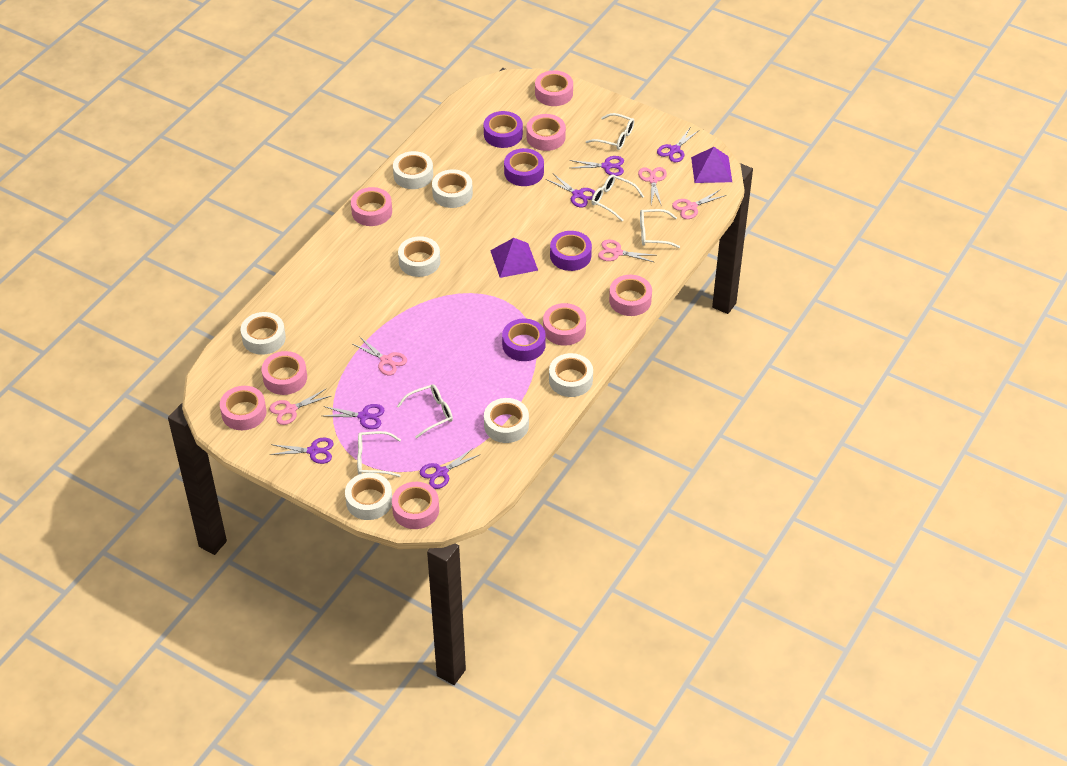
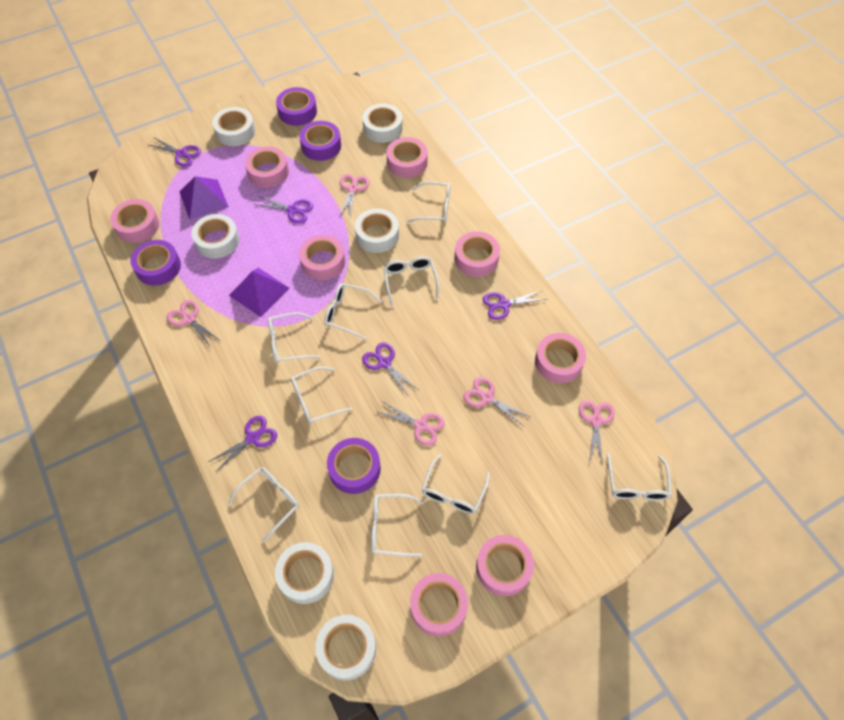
purple scissors: 6 -> 5
white glasses: 5 -> 9
white tape: 7 -> 6

